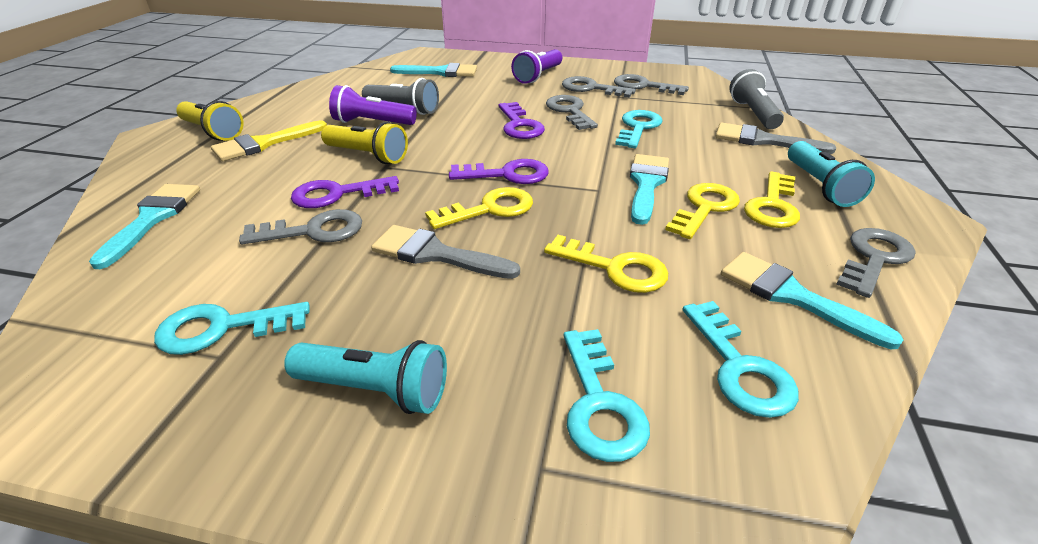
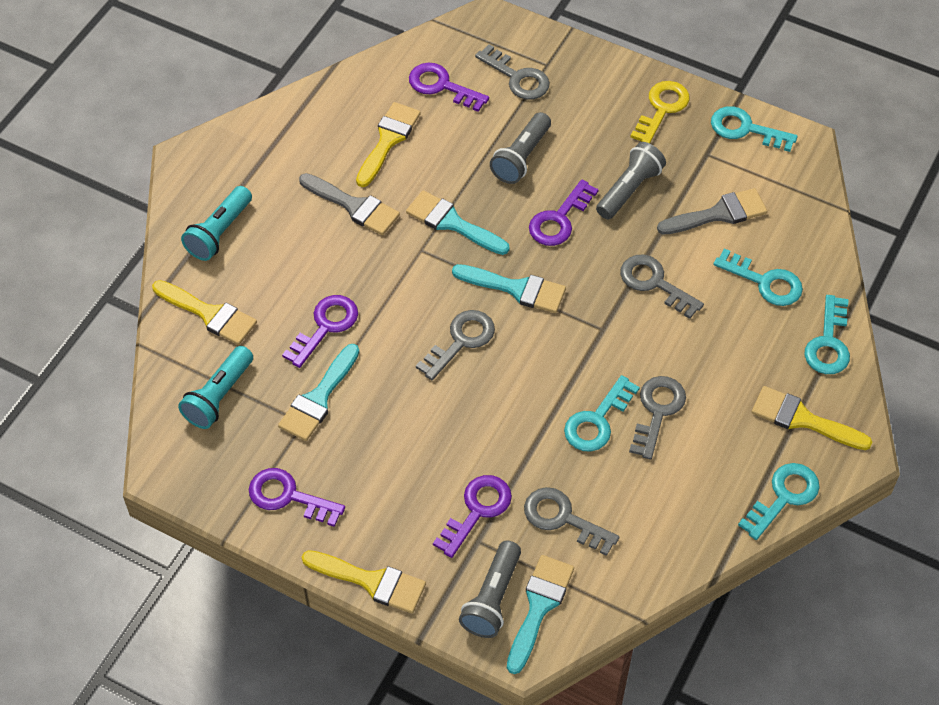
grey flashlight: 2 -> 3
purple flashlight: 2 -> 0
purple key: 3 -> 5
turquoise key: 4 -> 5
yellow brush: 1 -> 4
yellow flashlight: 2 -> 0
yellow key: 4 -> 1

